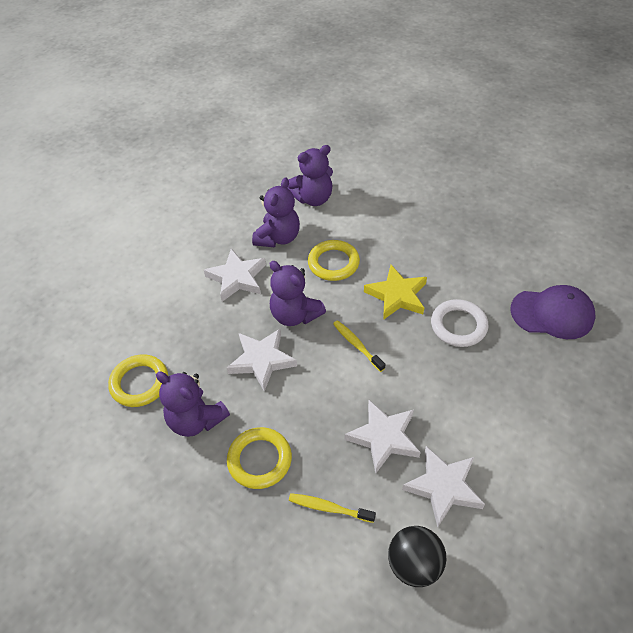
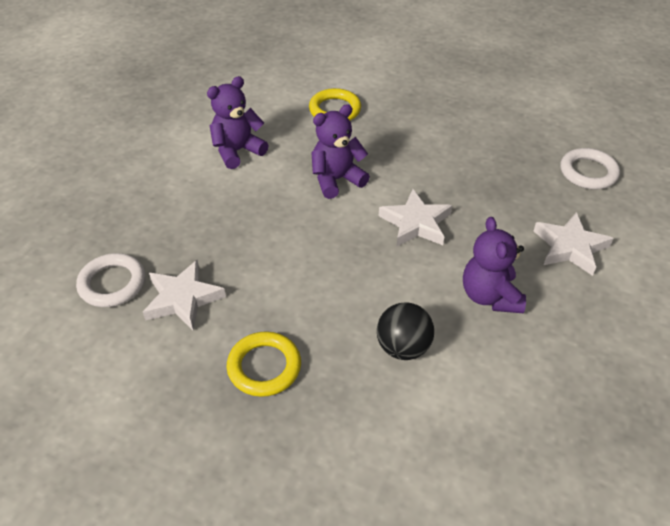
purple cap: 1 -> 0
purple teddy bear: 4 -> 3
white ring: 1 -> 2
white star: 4 -> 3
yellow ring: 3 -> 2
yellow star: 1 -> 0
yellow toothbrush: 2 -> 0

